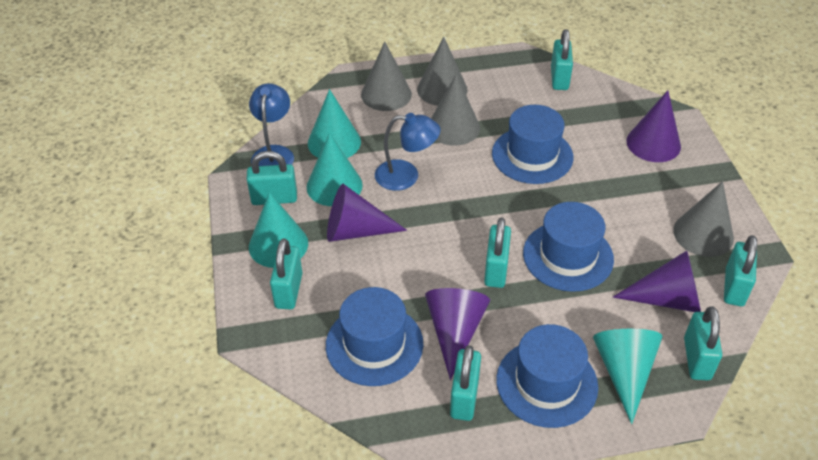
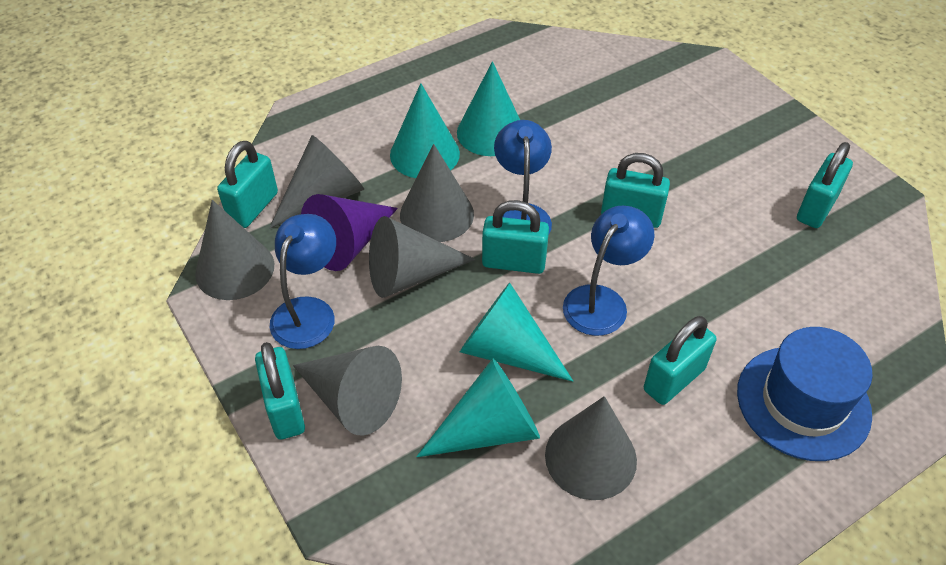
blue hat: 4 -> 1
blue lamp: 2 -> 3
grey cone: 4 -> 6
purple cone: 4 -> 1
turquoise padlock: 7 -> 6

